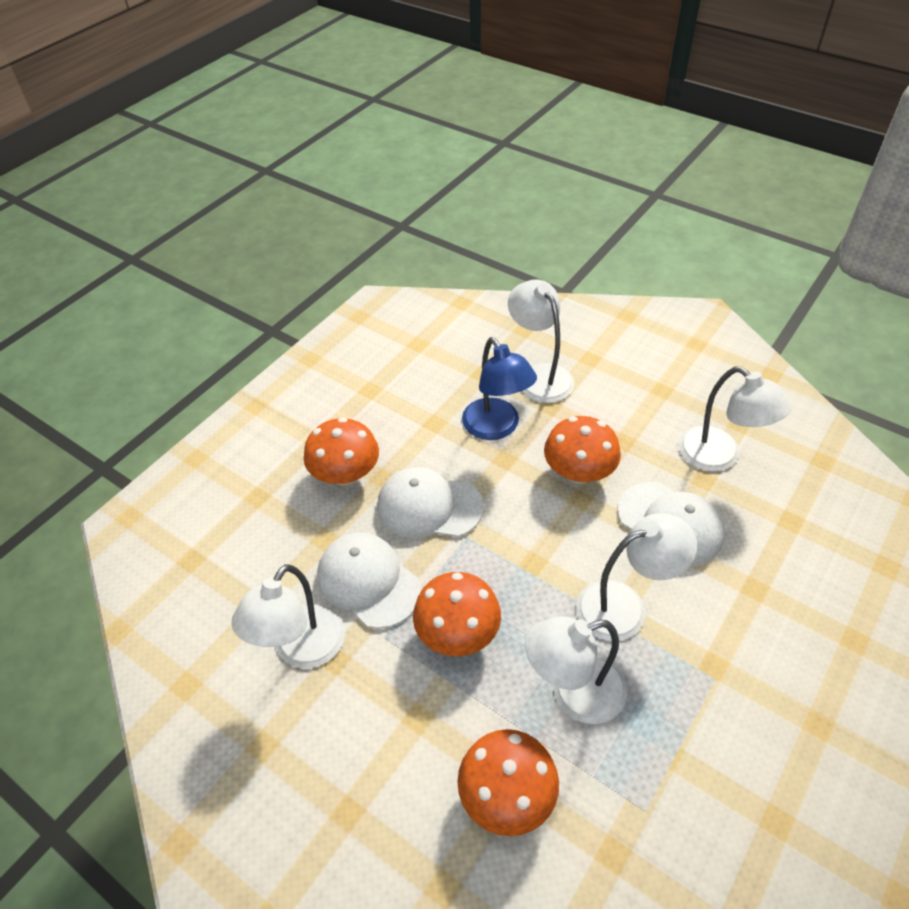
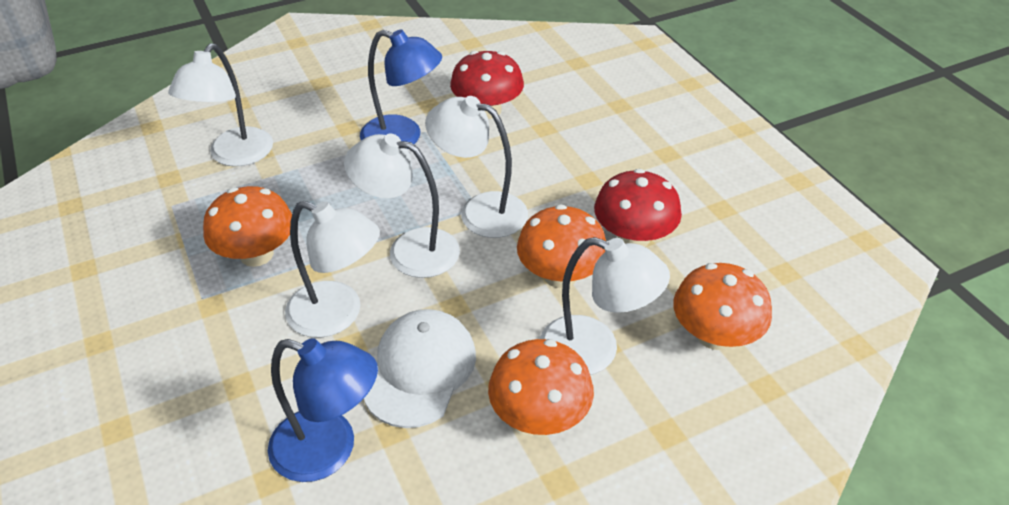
blue lamp: 1 -> 2
red mushroom: 0 -> 2
white cap: 3 -> 1

